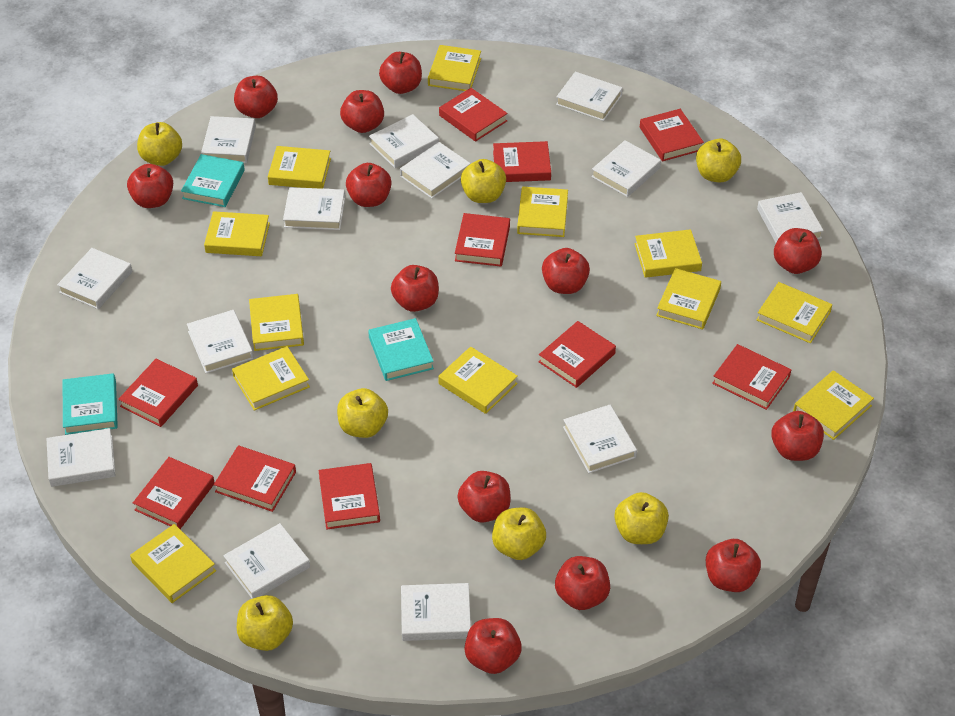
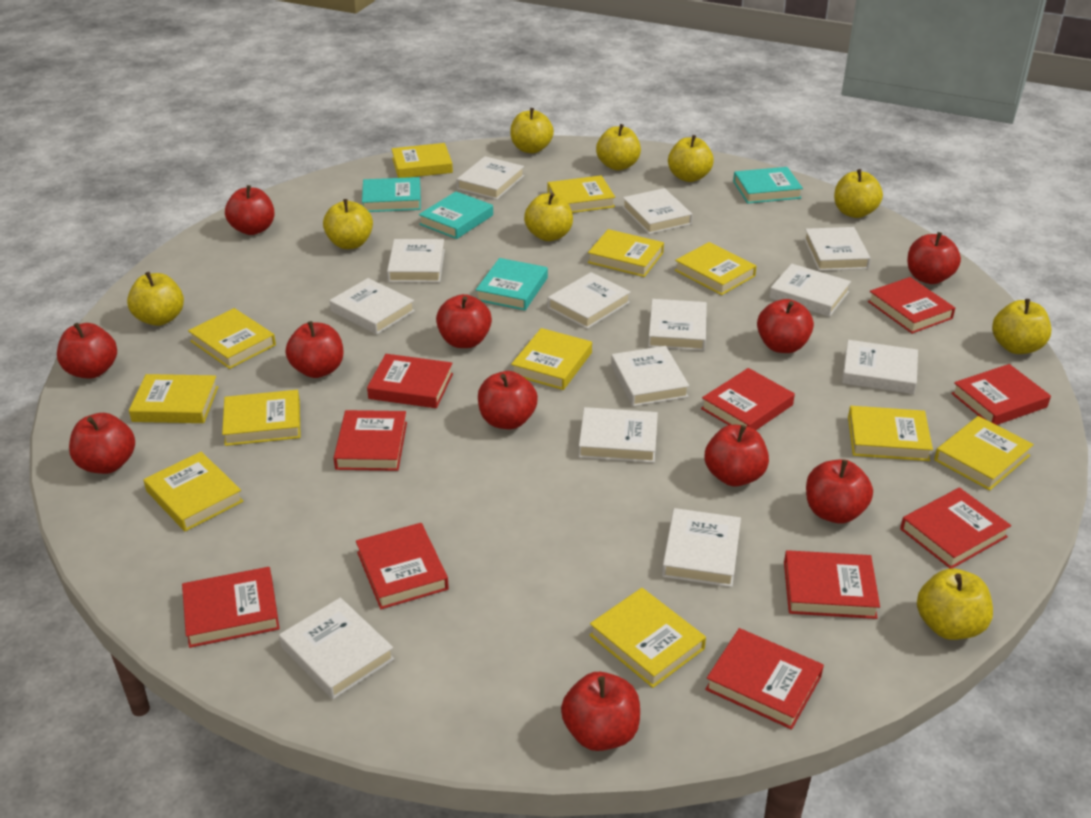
red apple: 13 -> 11
turquoise book: 3 -> 4
yellow apple: 7 -> 9

